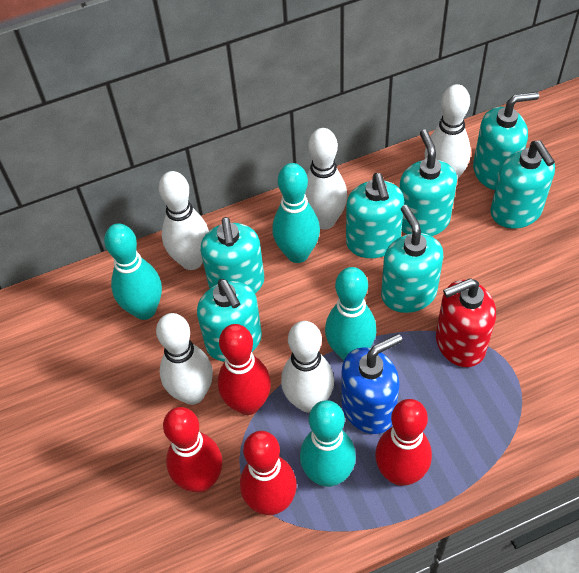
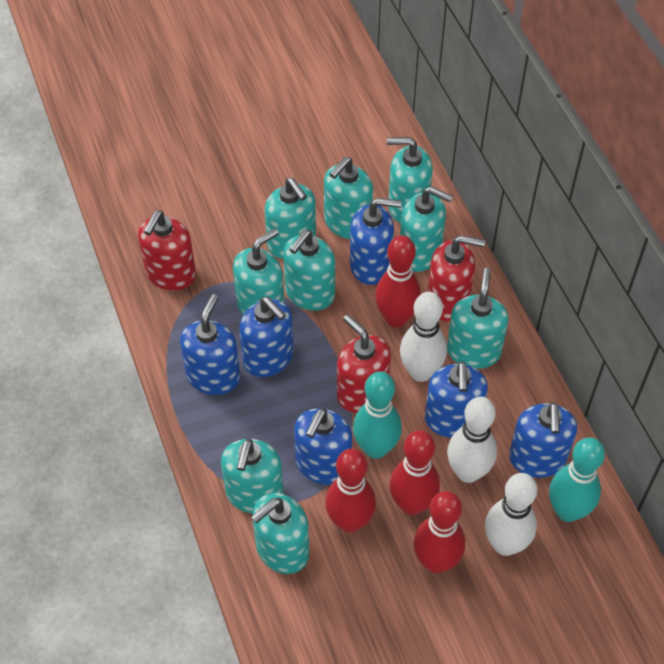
blue soap dispenser: 1 -> 6
red soap dispenser: 1 -> 3
turquoise bowling pin: 4 -> 2
turquoise soap dispenser: 7 -> 9
white bowling pin: 5 -> 3

